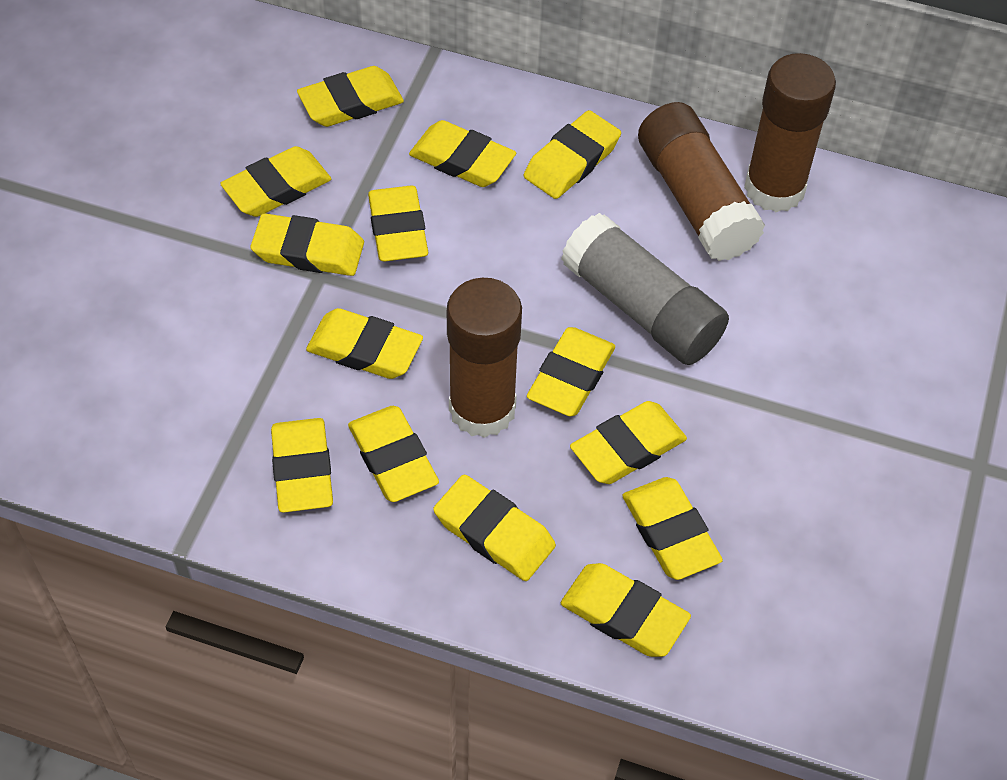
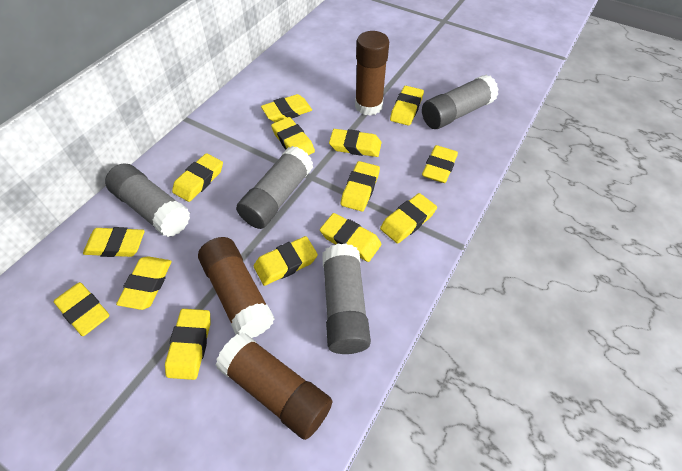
grey glue stick: 1 -> 4

